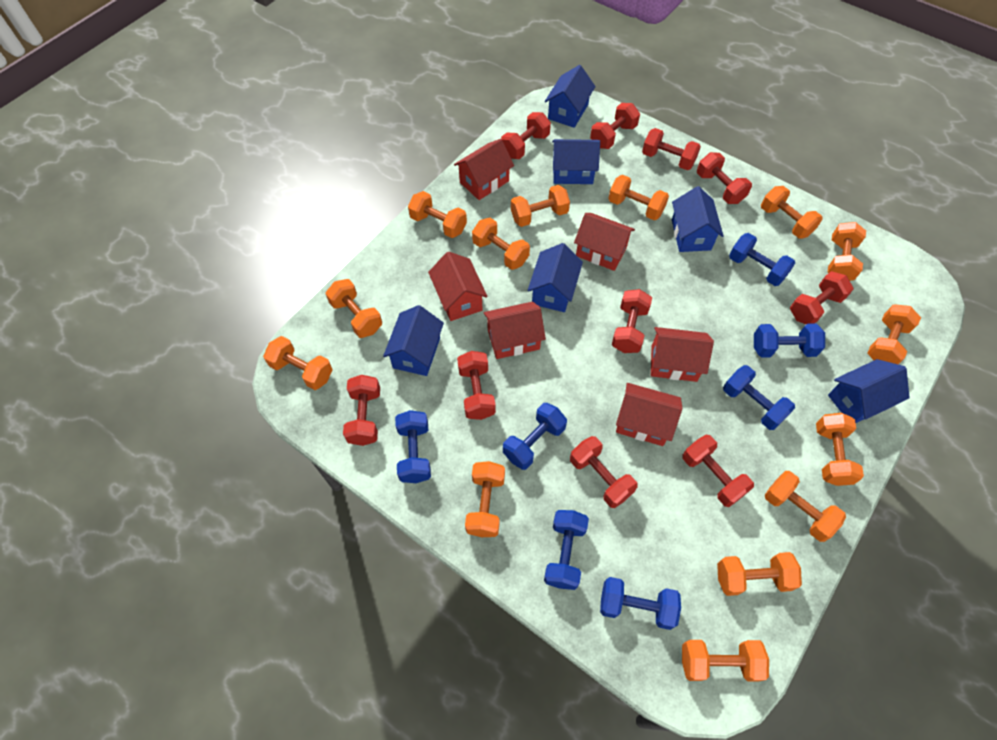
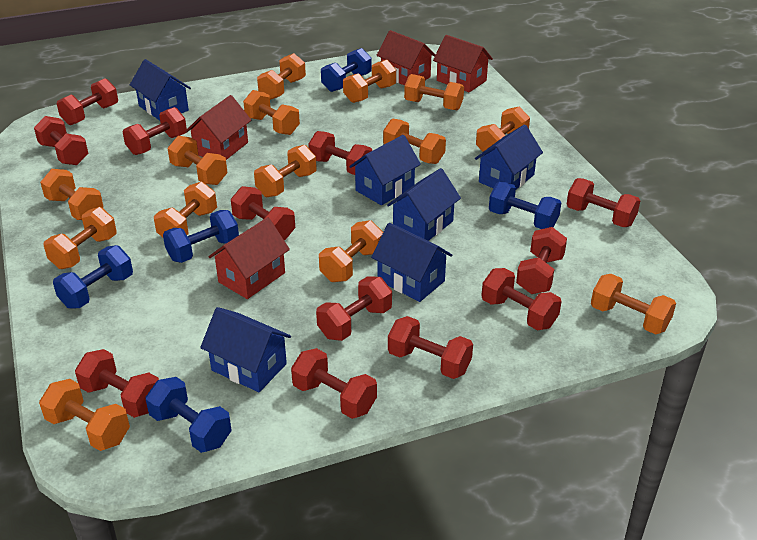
blue dumbbell: 7 -> 5
red dumbbell: 10 -> 12
red house: 6 -> 4

